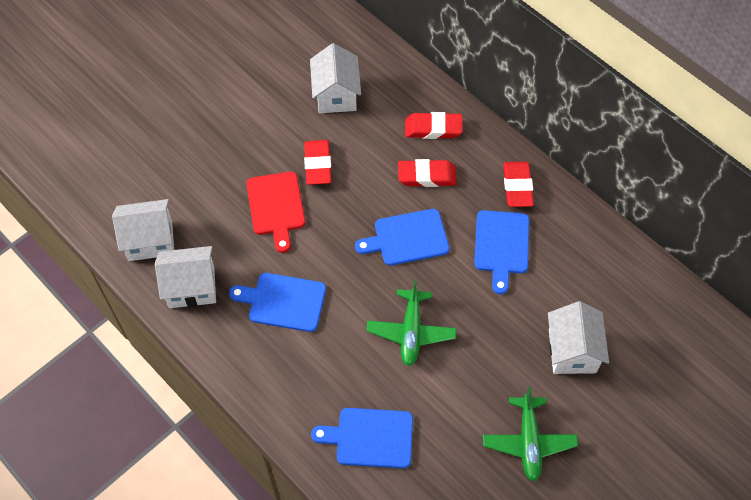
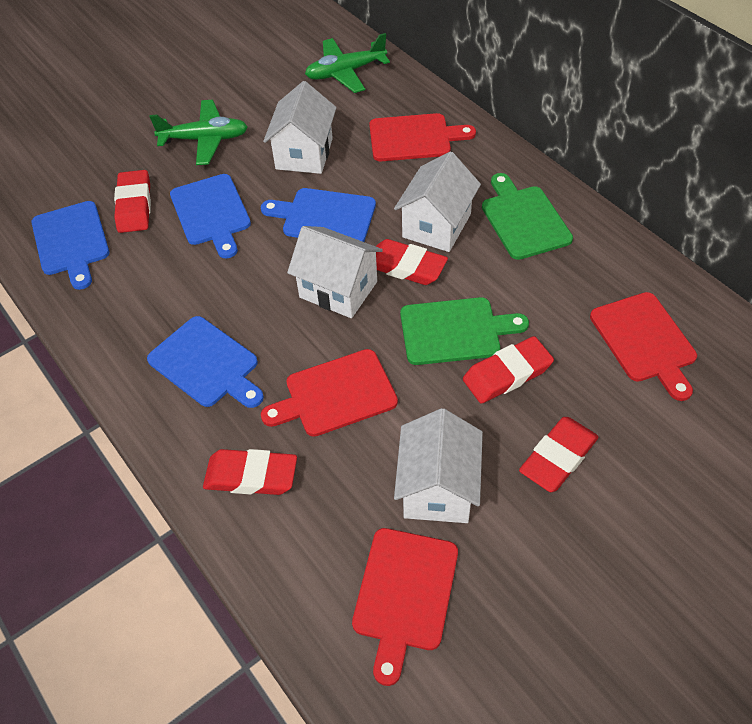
green cutting board: 0 -> 2
red cutting board: 1 -> 4
red eraser: 4 -> 5

